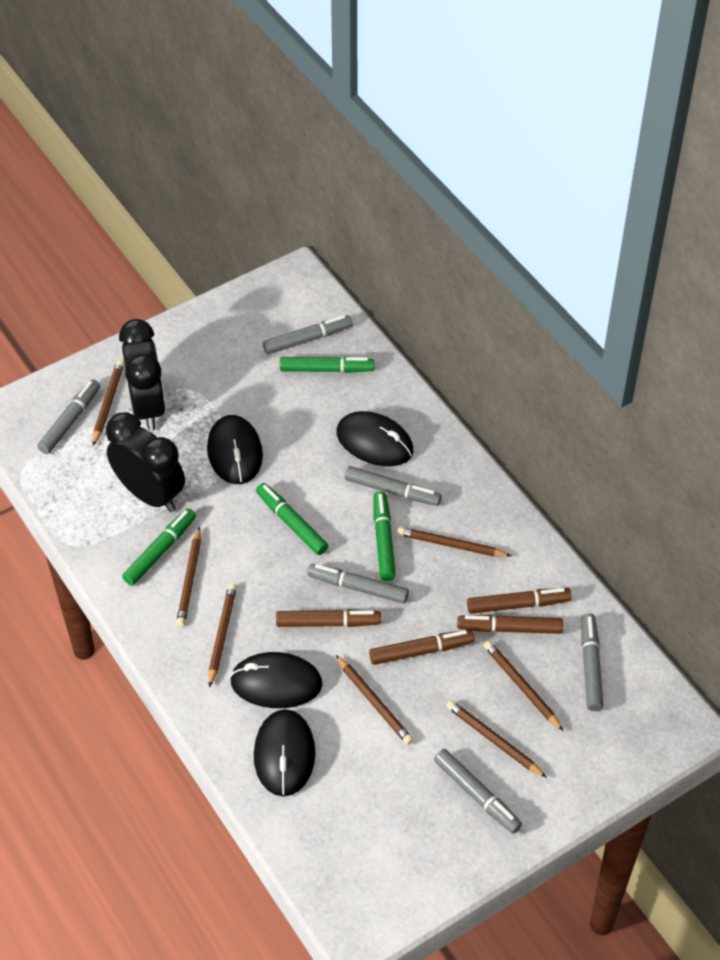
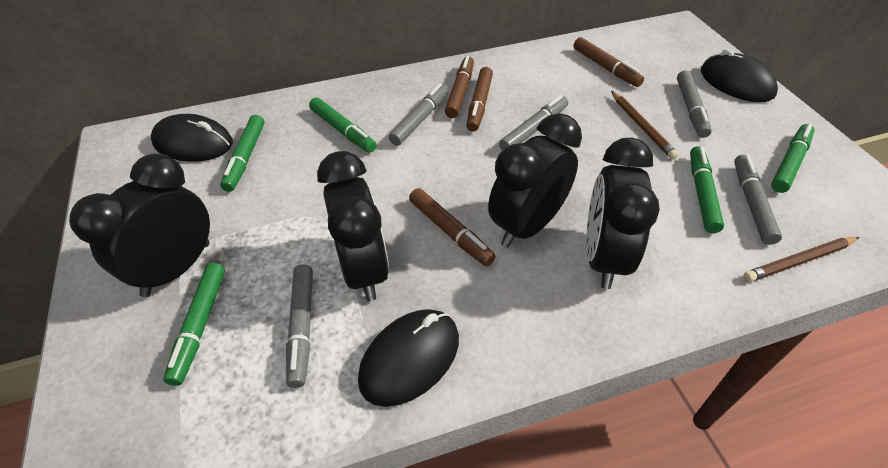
black clock: 2 -> 4
black mouse: 4 -> 3
brown pencil: 7 -> 2
green marker: 4 -> 5
grey marker: 6 -> 5

